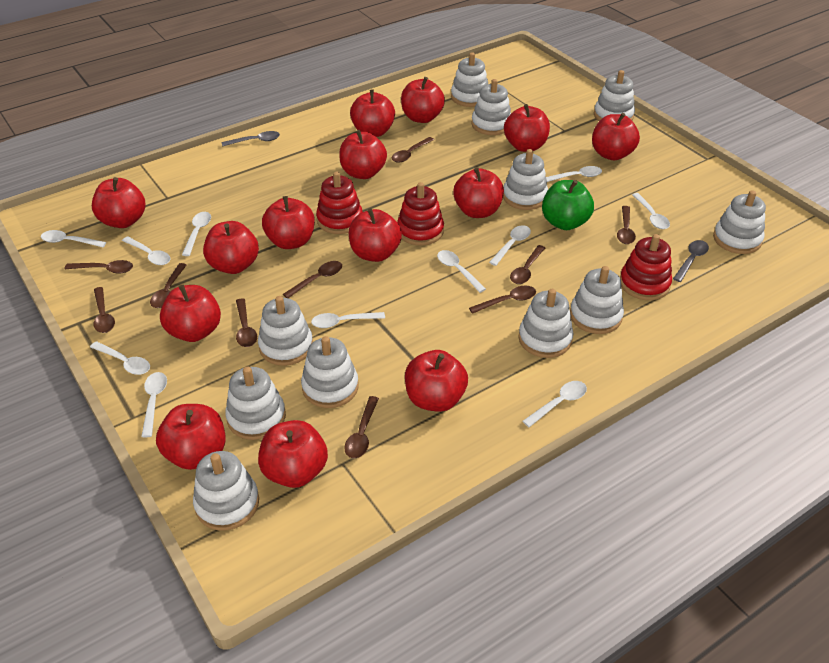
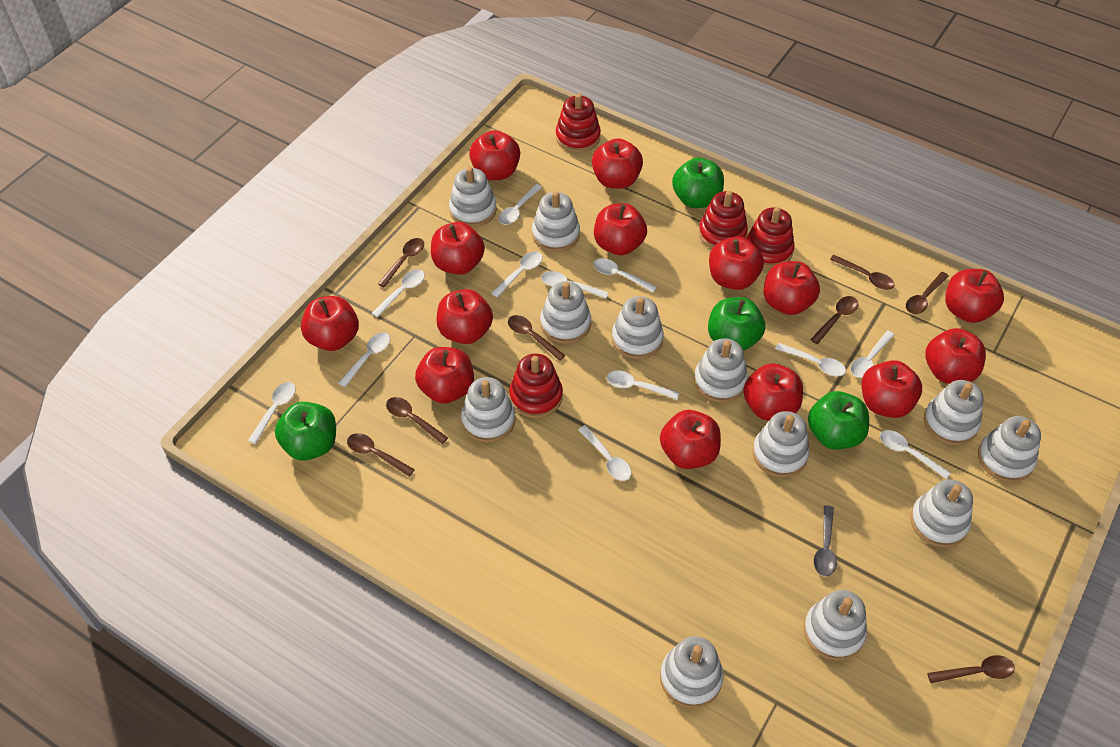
brown spoon: 10 -> 8
green apple: 1 -> 4
grey spoon: 2 -> 1
red stacking toy: 3 -> 4
white spoon: 11 -> 12
white stacking toy: 11 -> 12

